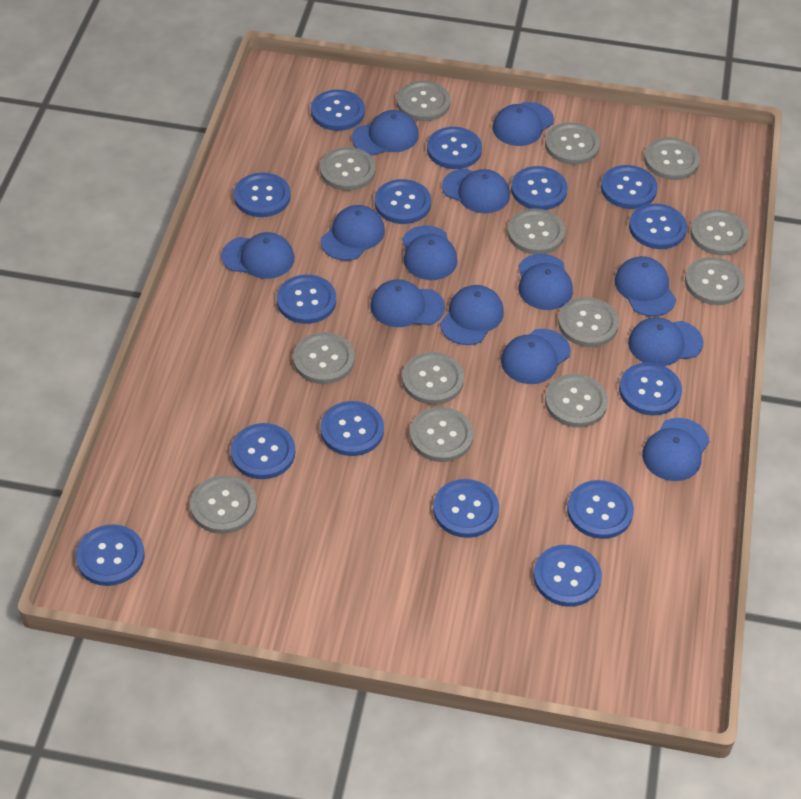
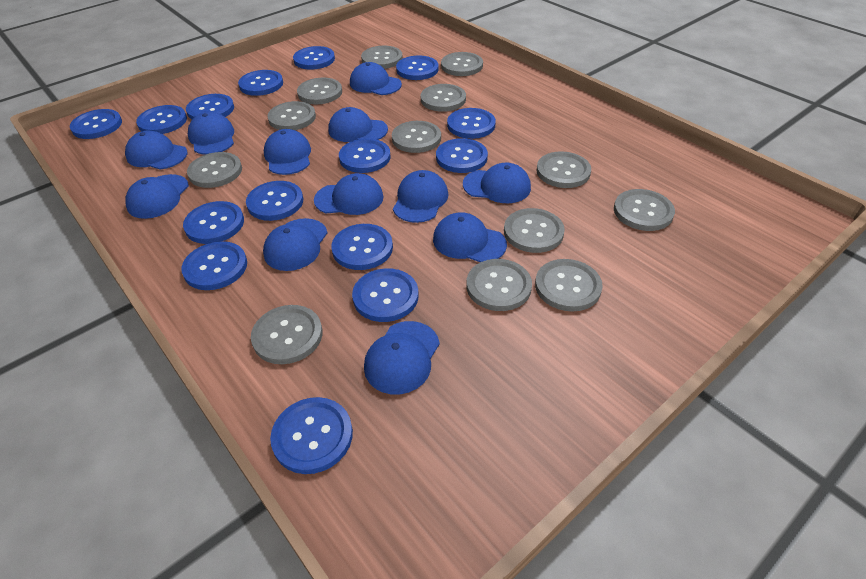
blue cap: 13 -> 12

